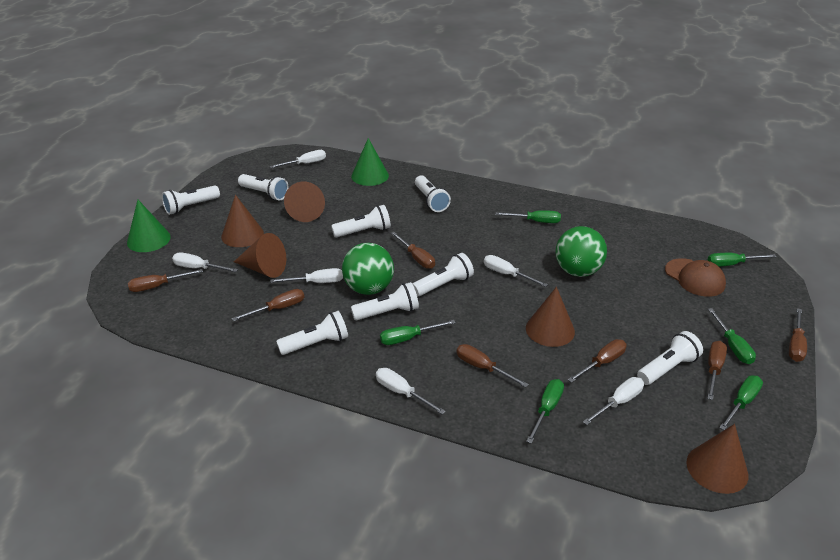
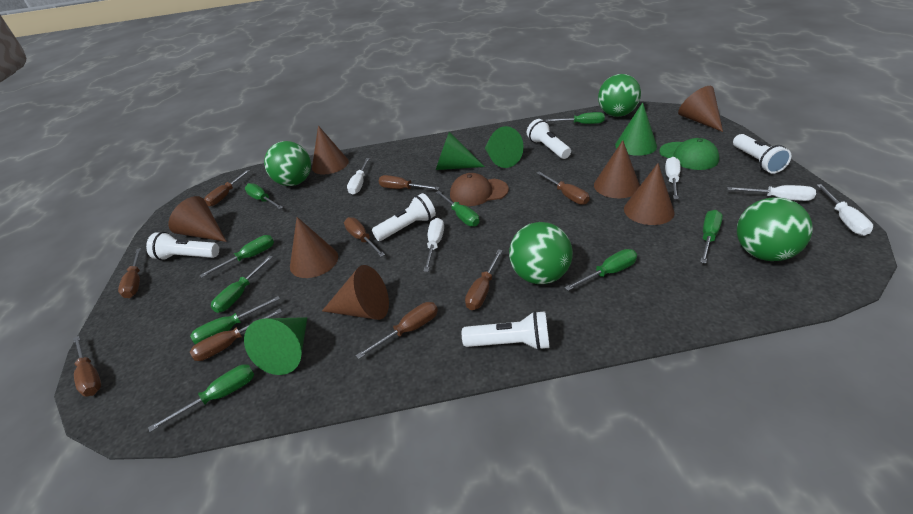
brown cone: 5 -> 7
brown screwdriver: 7 -> 9
green ball: 2 -> 4
green cap: 0 -> 1
green cone: 2 -> 4
green screwdriver: 6 -> 9
white flashlight: 8 -> 5
white screwdriver: 6 -> 5

